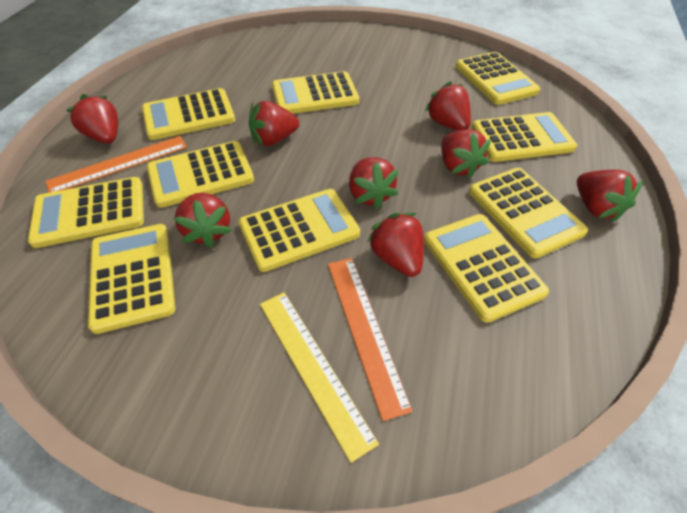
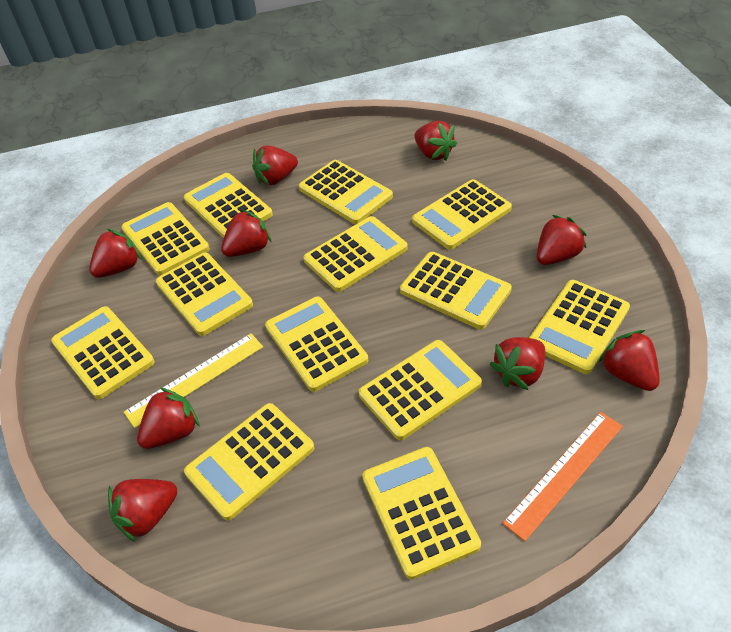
orange ruler: 2 -> 1
red strawberry: 8 -> 9
yellow calculator: 10 -> 13

